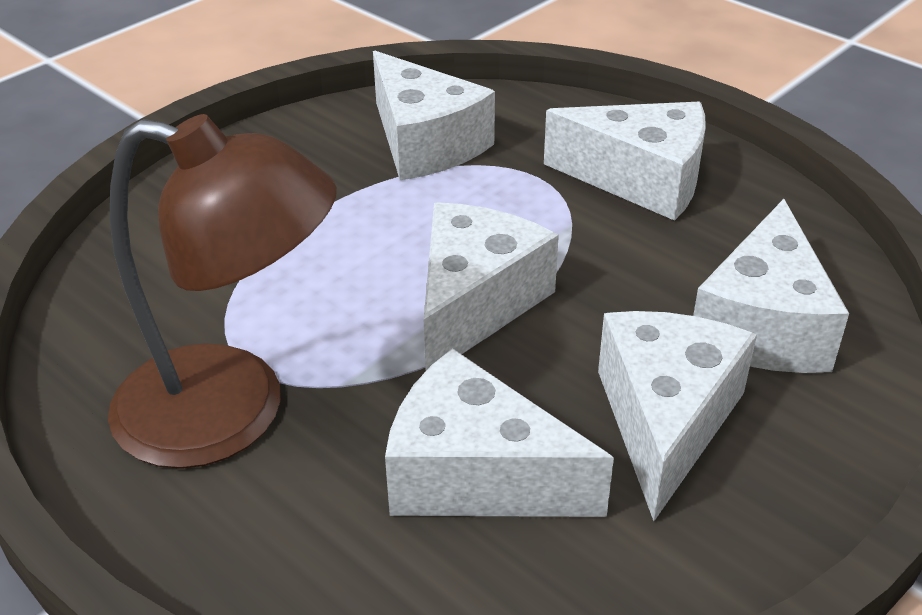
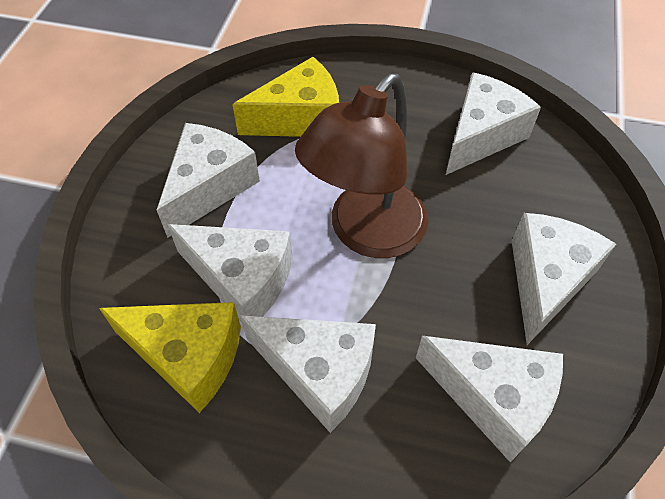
yellow cheese: 0 -> 2

